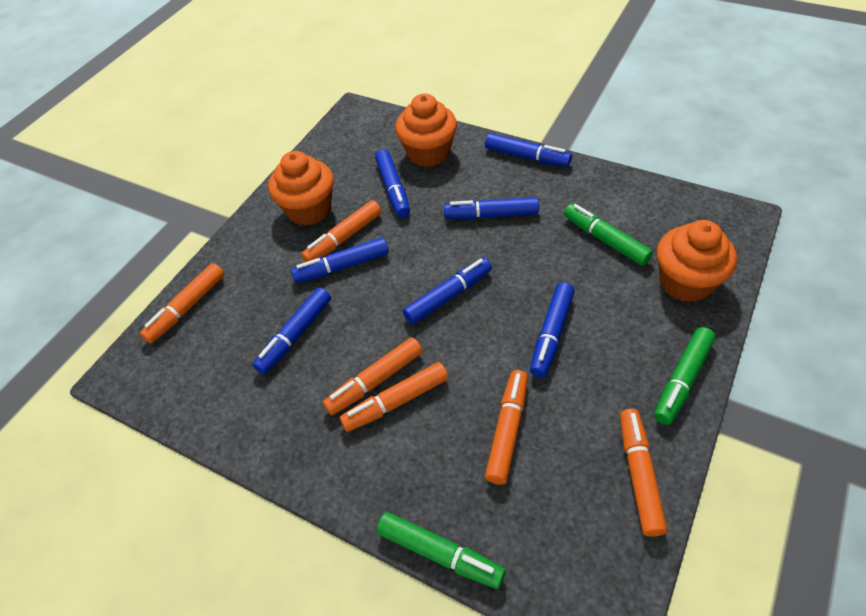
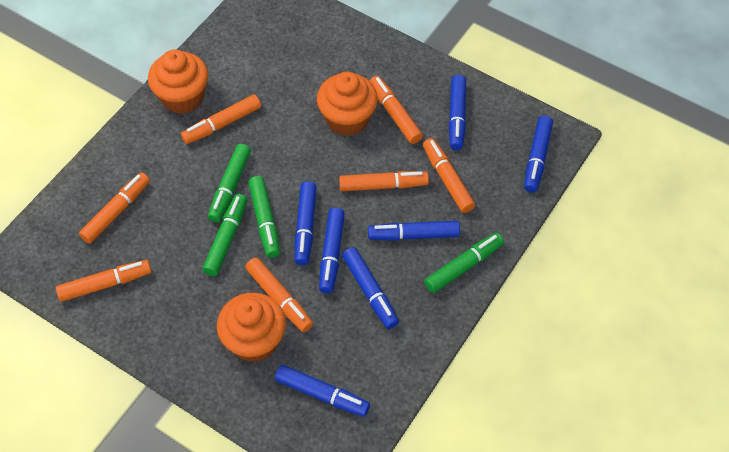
green marker: 3 -> 4
orange marker: 6 -> 7

